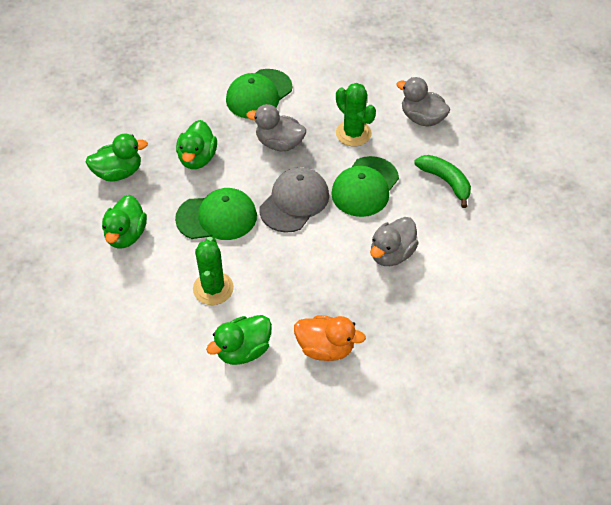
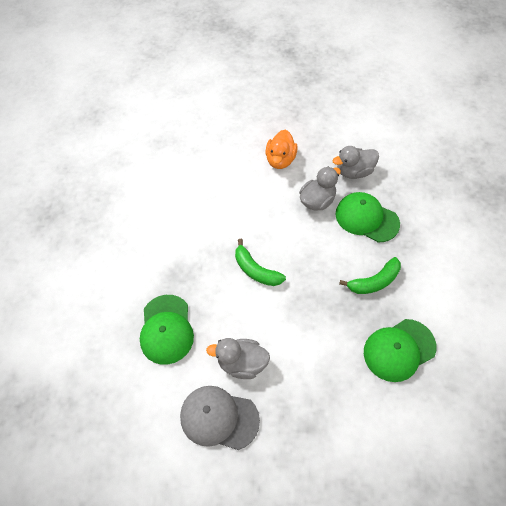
green banana: 1 -> 2
green cactus: 2 -> 0
green duck: 4 -> 0

